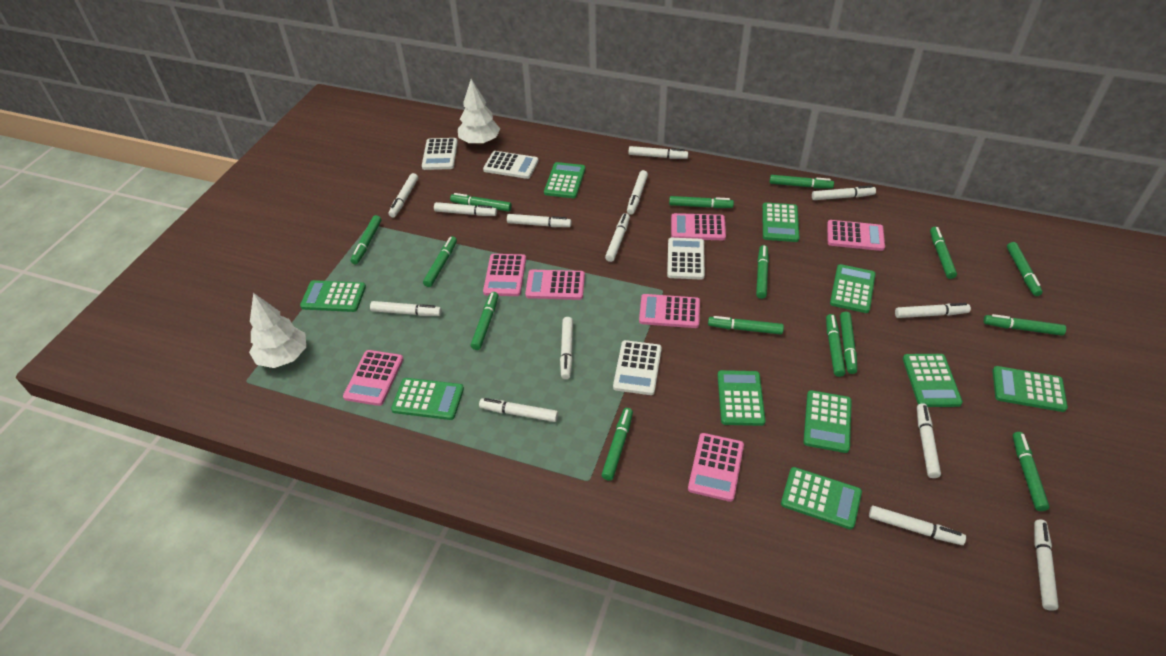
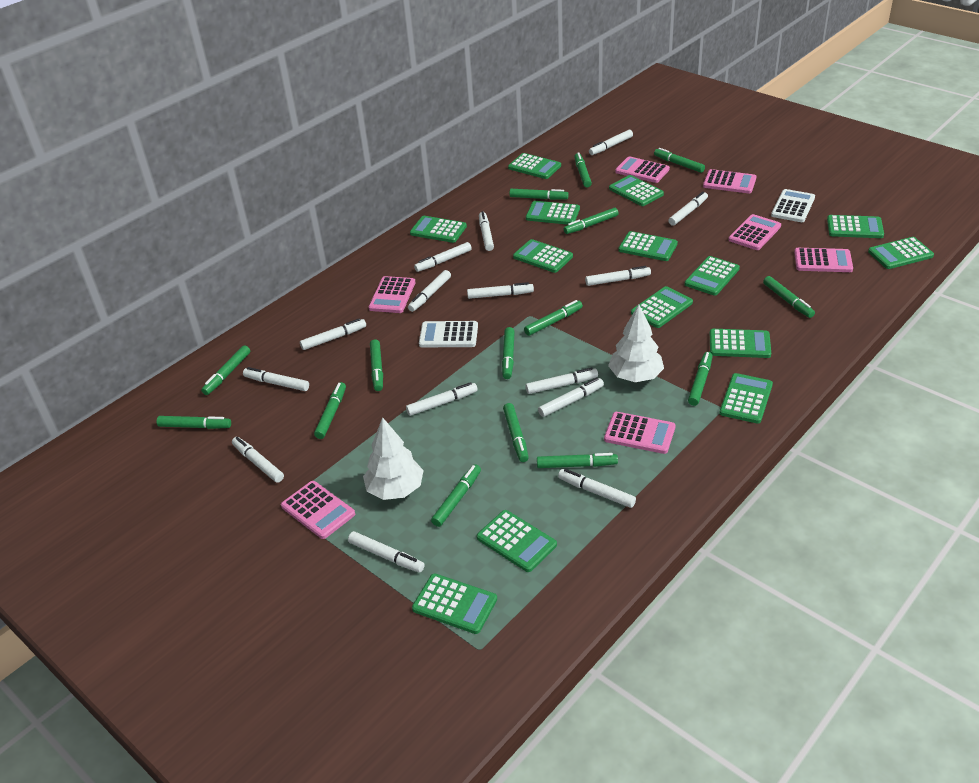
green calculator: 10 -> 14
white calculator: 4 -> 2
white marker: 14 -> 15

